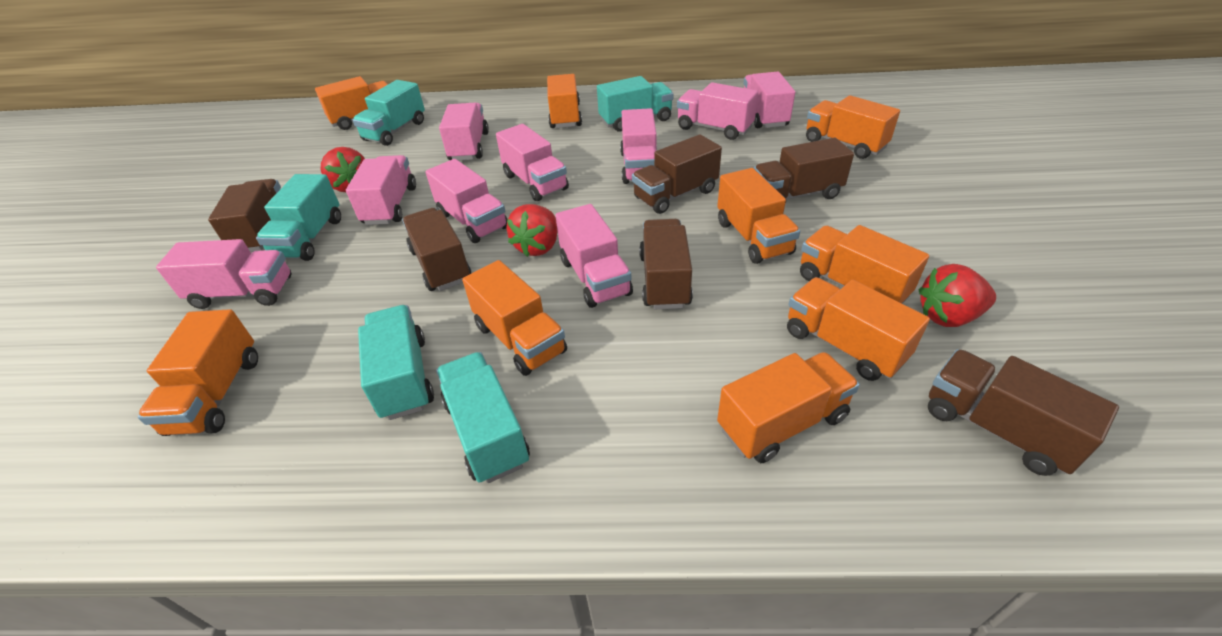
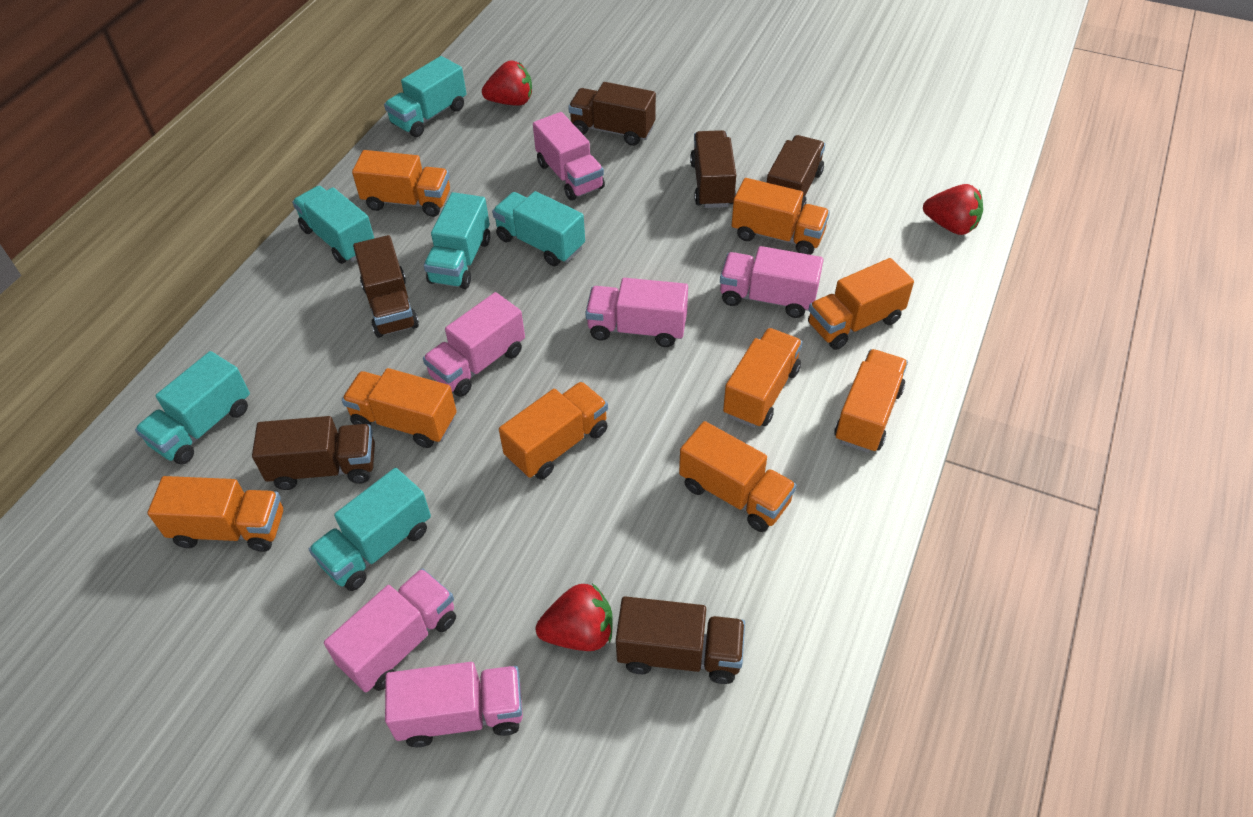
pink truck: 9 -> 6
turquoise truck: 5 -> 6

